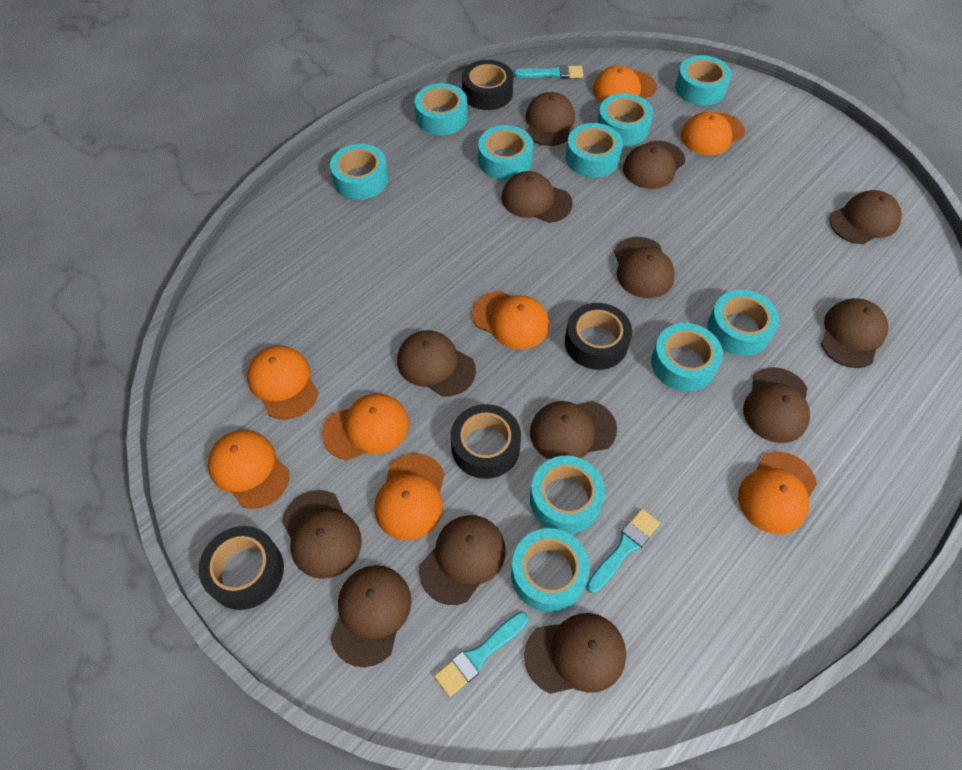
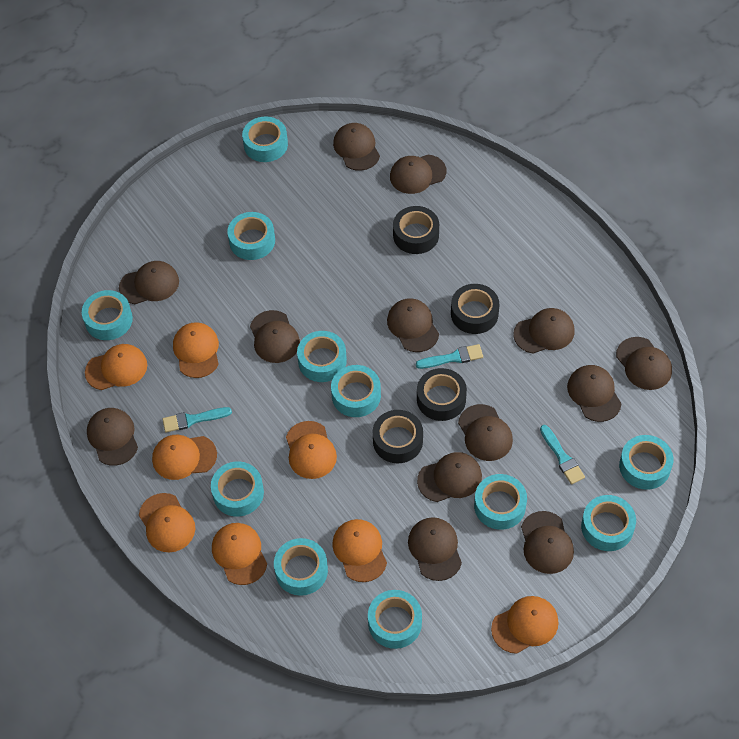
turquoise tape: 10 -> 11

